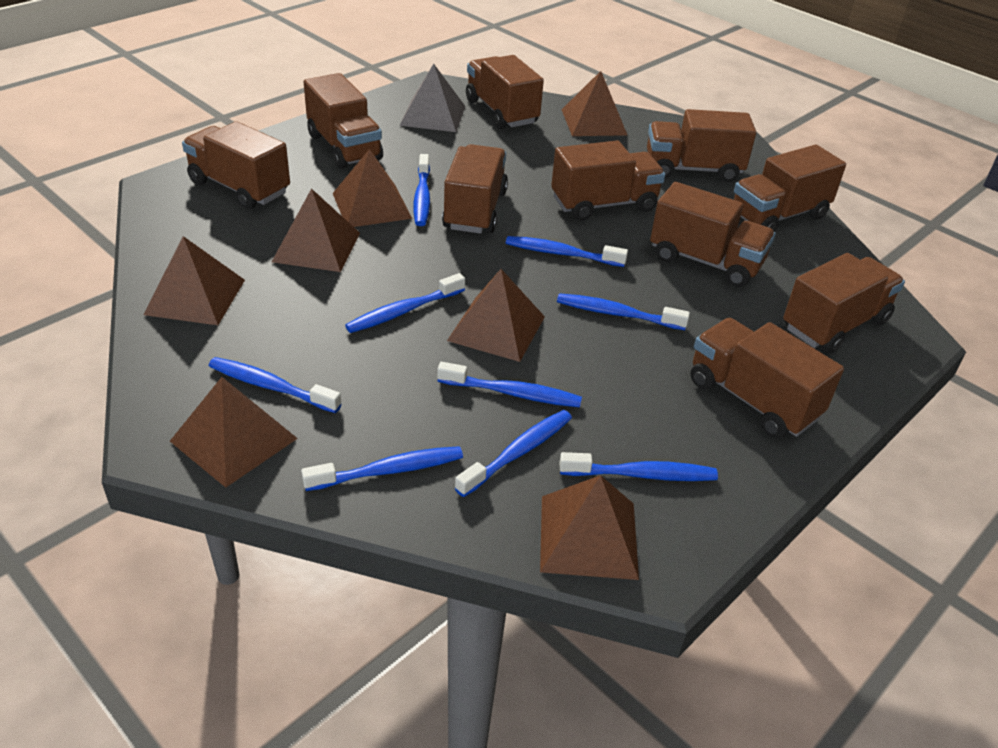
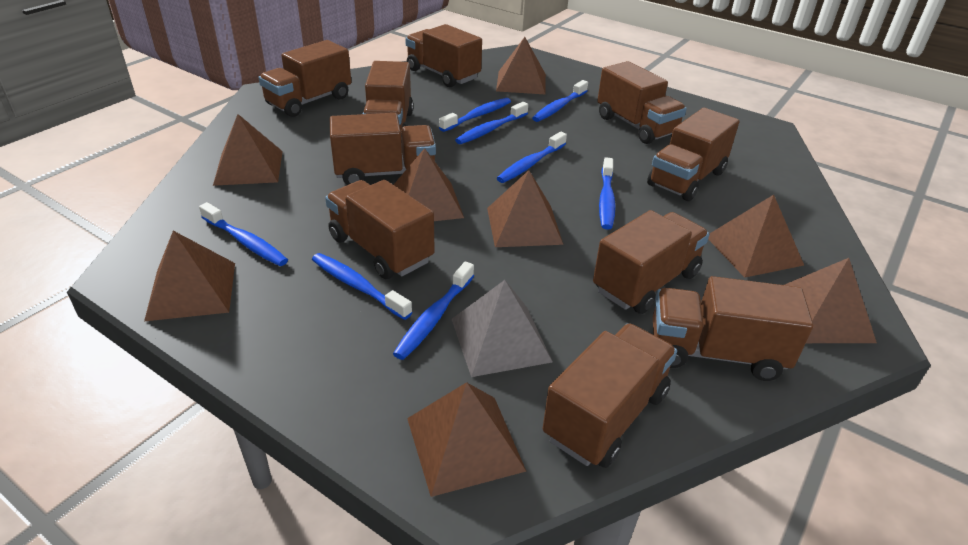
blue toothbrush: 9 -> 8
brown pyramid: 7 -> 8

